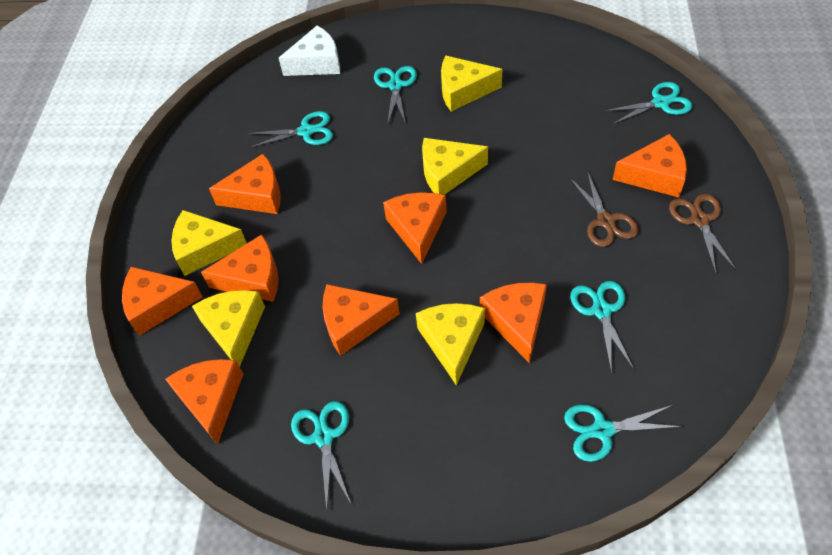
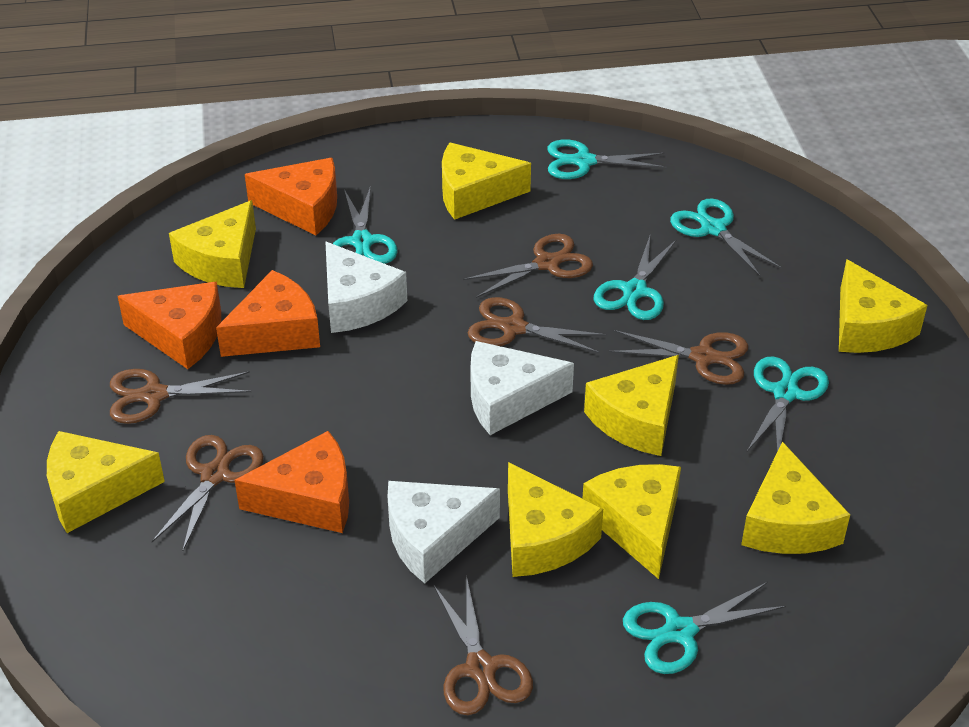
brown scissors: 2 -> 6
orange cheese: 8 -> 4
white cheese: 1 -> 3
yellow cheese: 5 -> 8

